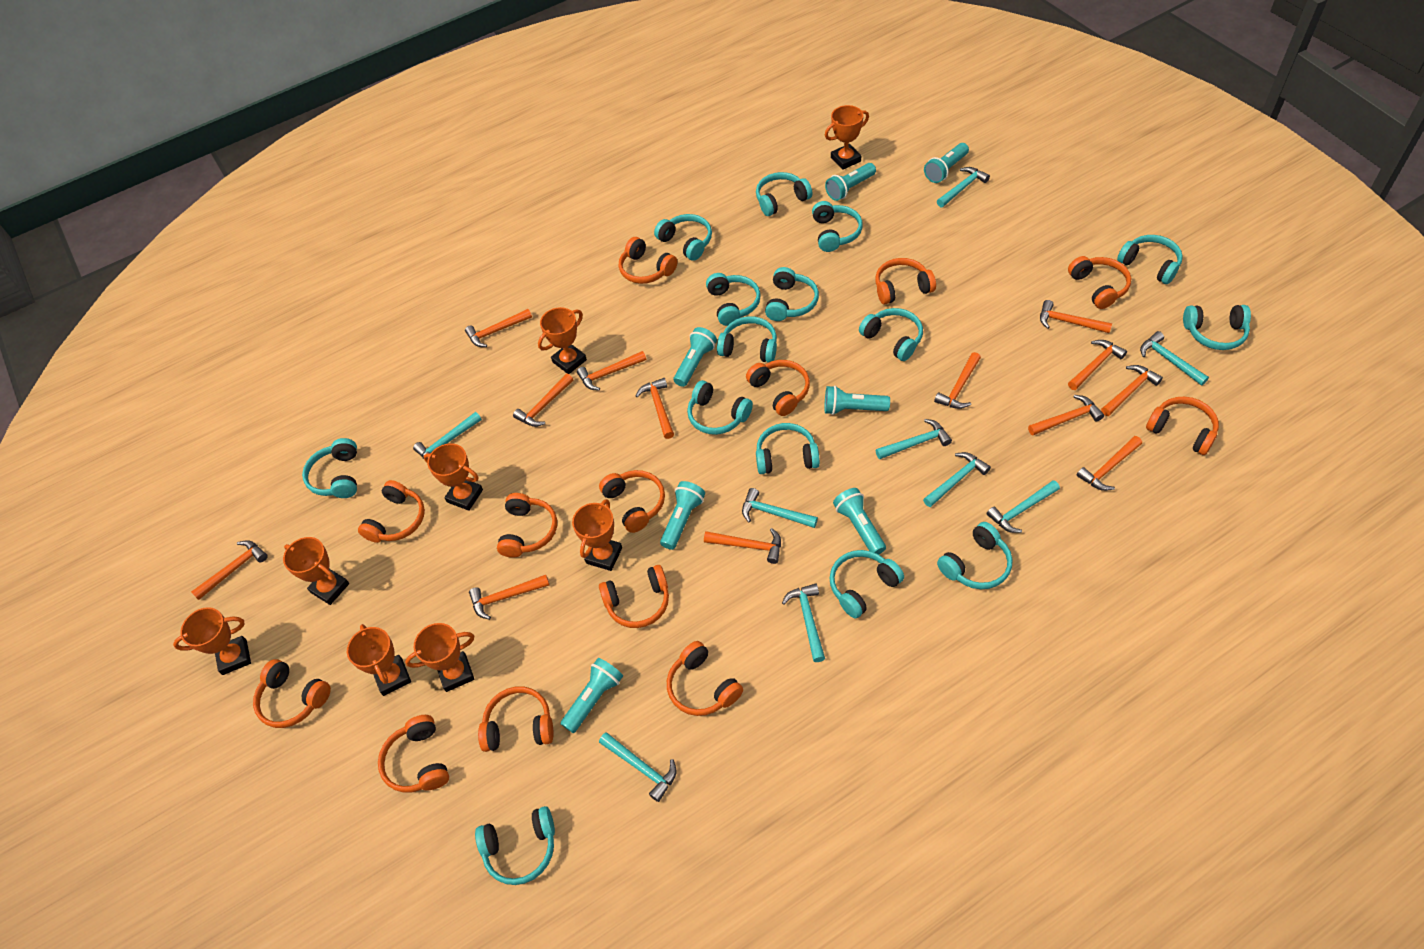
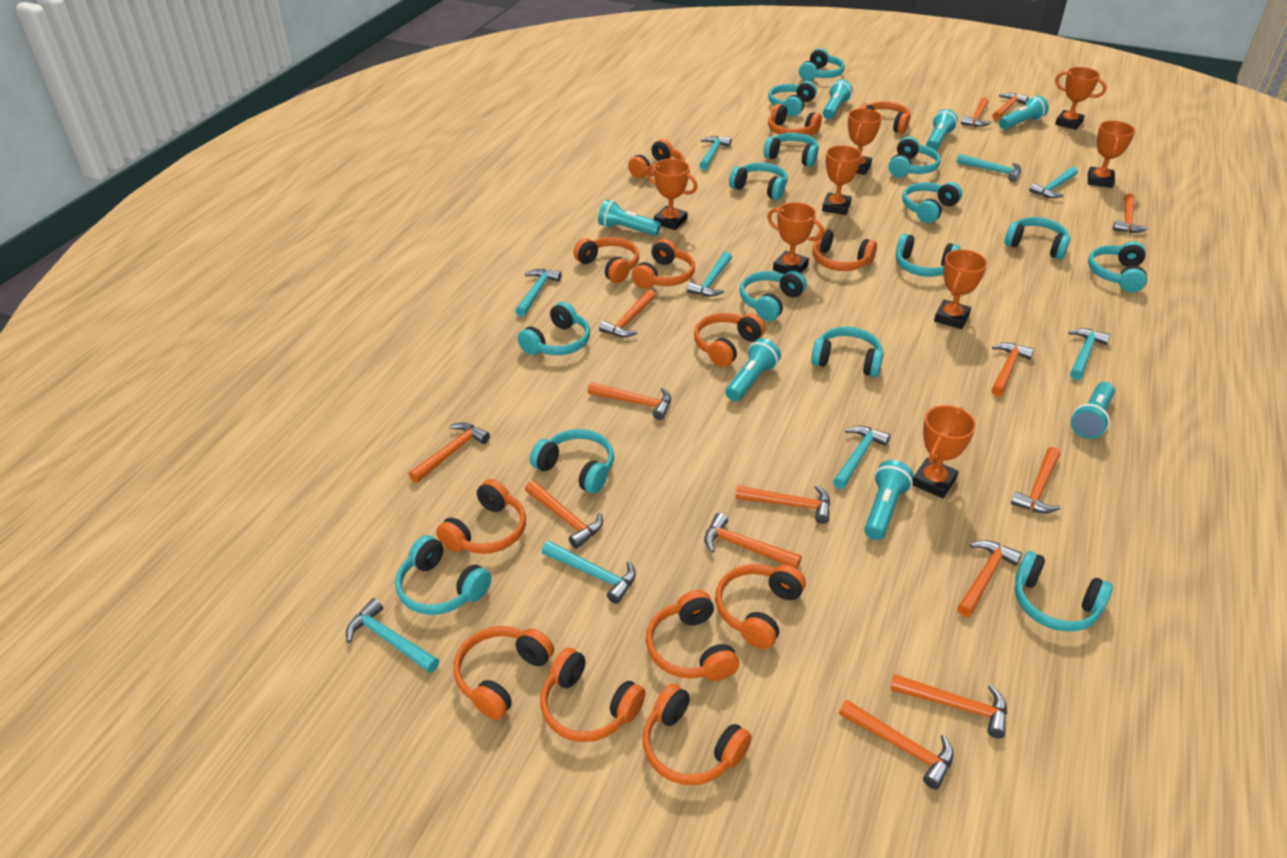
orange hammer: 13 -> 14

